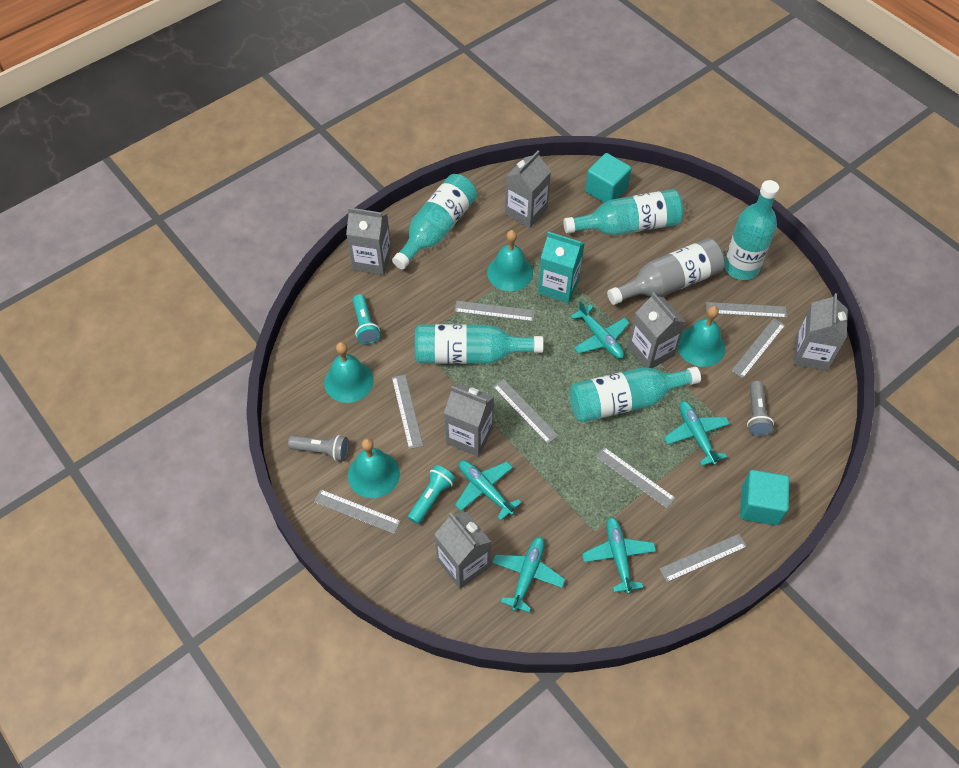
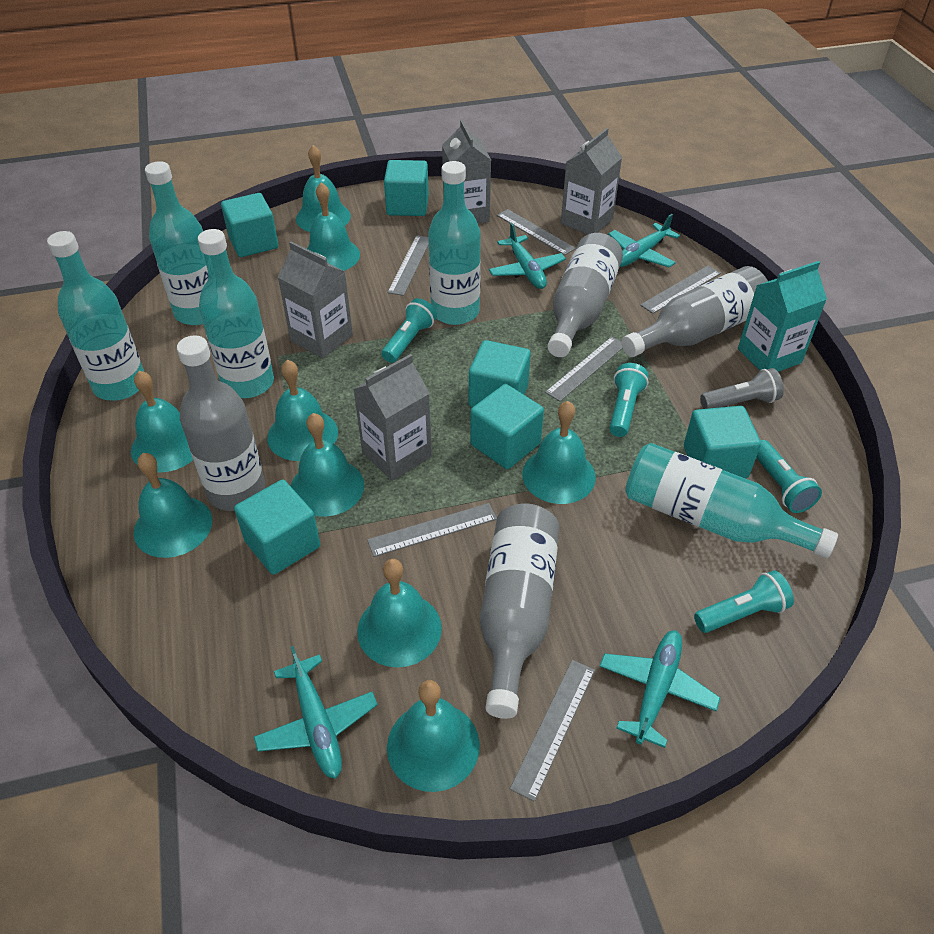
grey bottle: 1 -> 4
grey carton: 6 -> 4
grey flashlight: 2 -> 1
grey ruler: 8 -> 6
turquoise bell: 4 -> 9
turquoise cube: 2 -> 6
turquoise flashlight: 2 -> 4
turquoise plane: 5 -> 4

